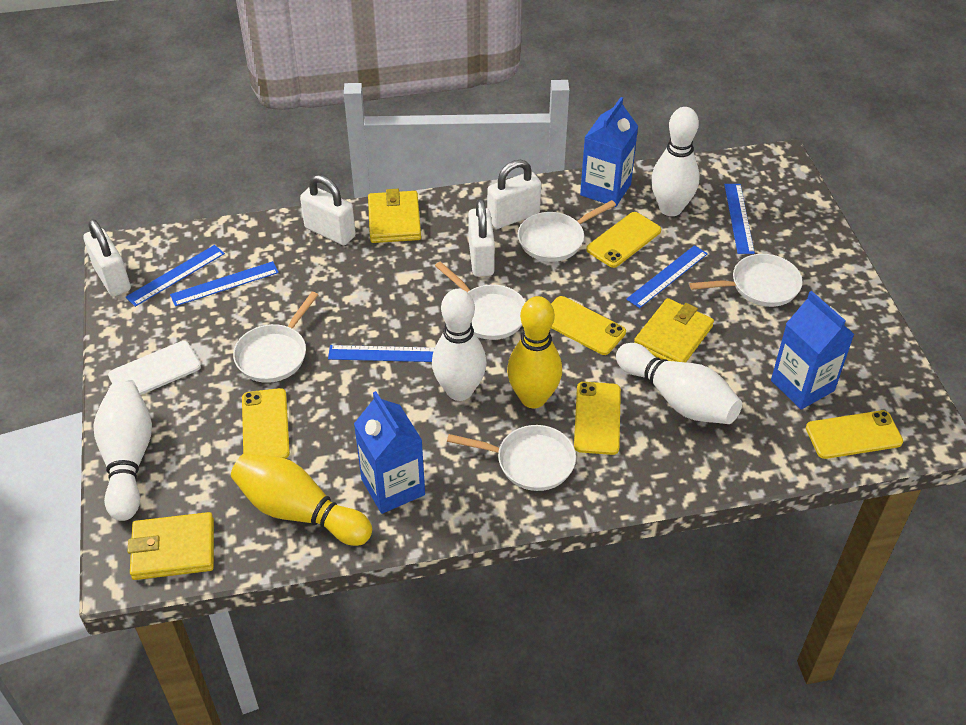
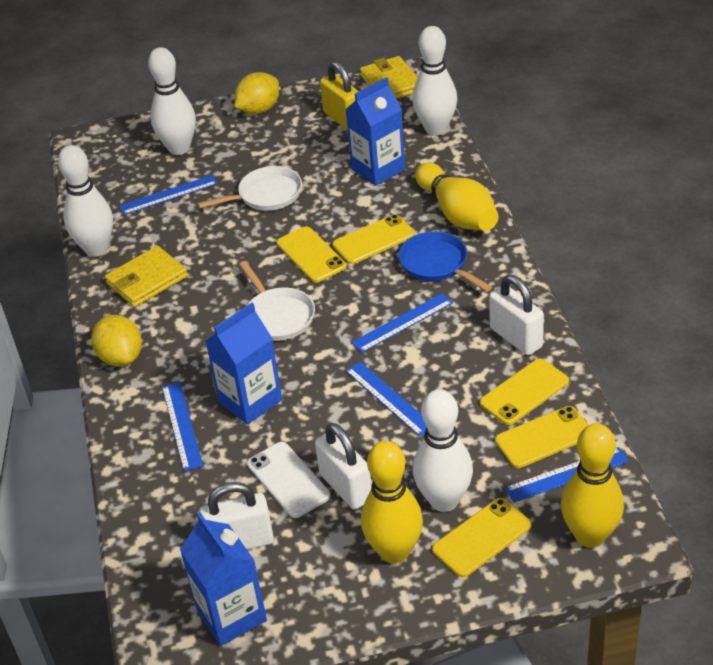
blue pan: 0 -> 1
white padlock: 4 -> 3
white pan: 5 -> 2
yellow bowling pin: 2 -> 3
yellow lemon: 0 -> 2
yellow padlock: 0 -> 1
yellow wallet: 3 -> 2

